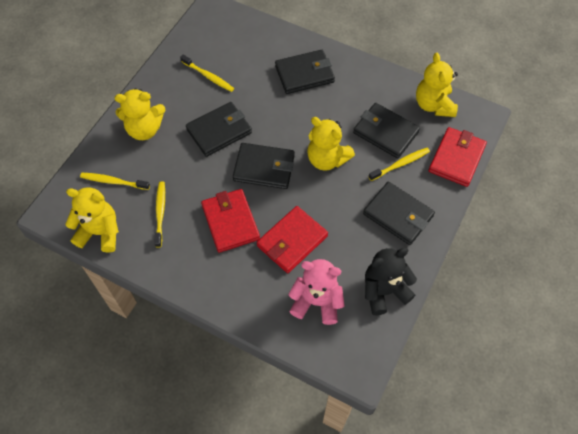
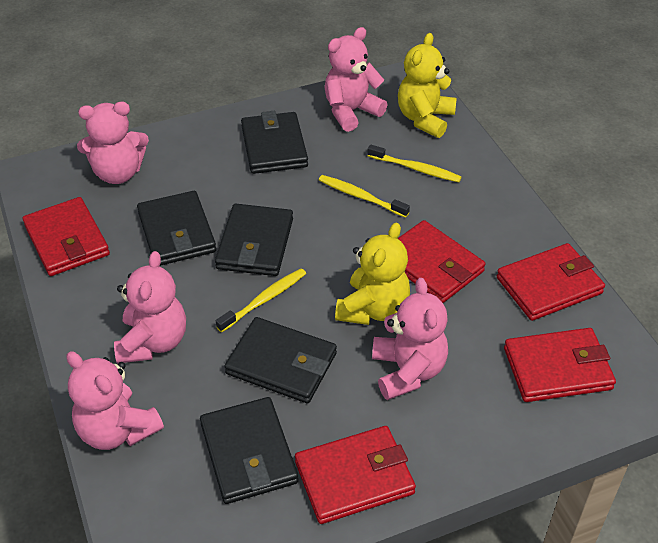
black teddy bear: 1 -> 0
pink teddy bear: 1 -> 5
red wallet: 3 -> 5
yellow teddy bear: 4 -> 2
yellow toothbrush: 4 -> 3

